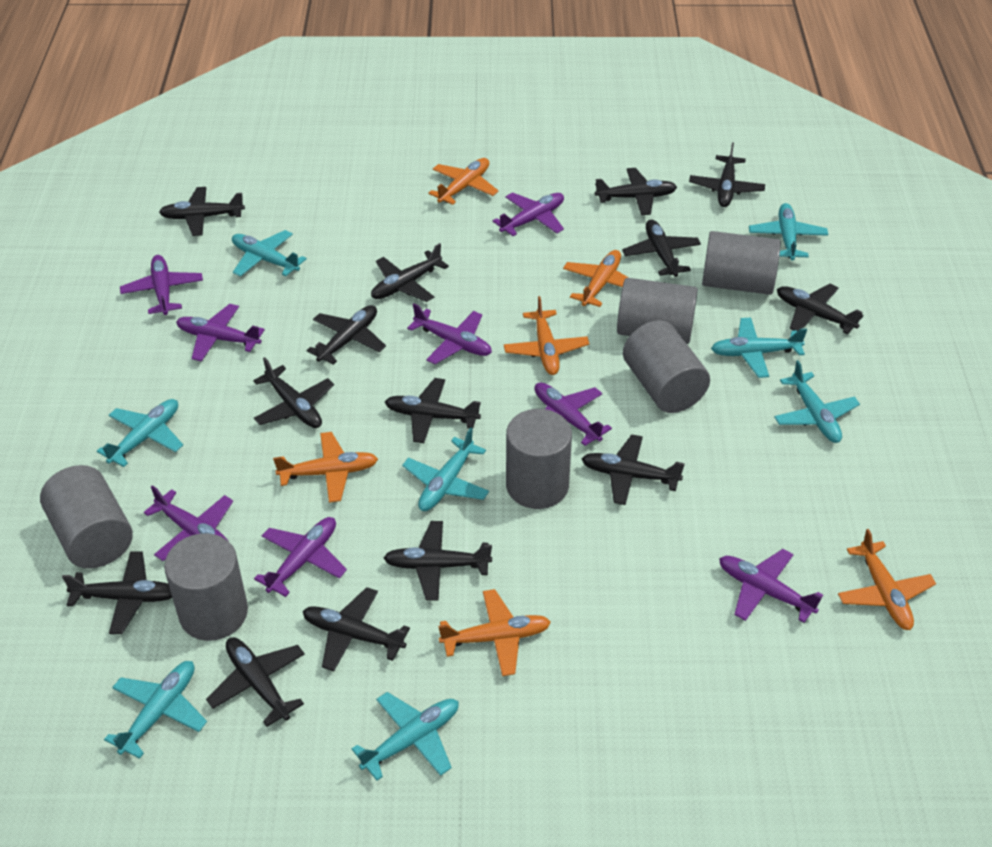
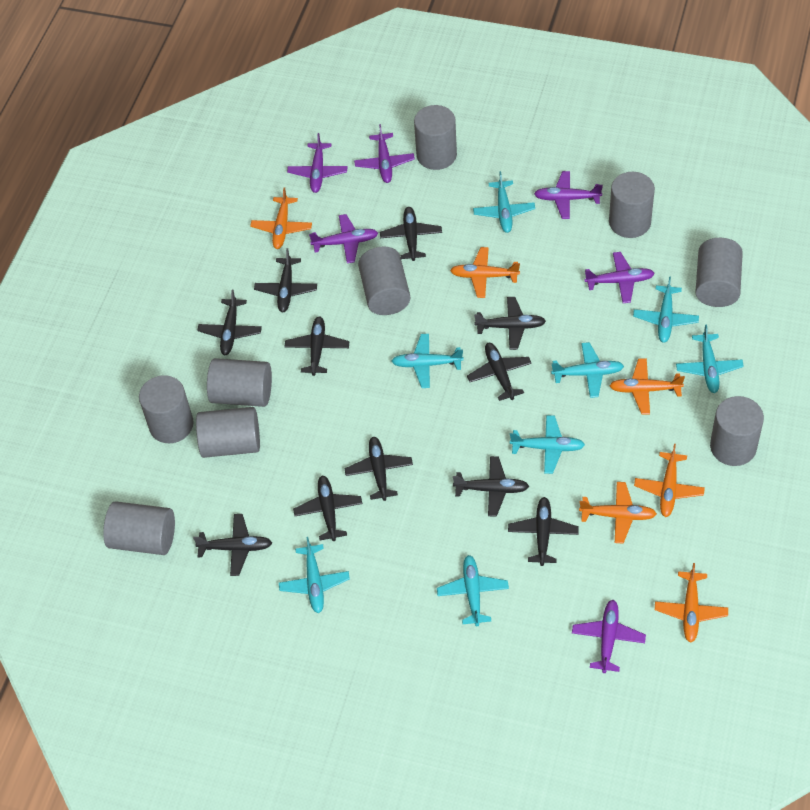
black plane: 14 -> 11
grey cylinder: 6 -> 9
purple plane: 8 -> 6

